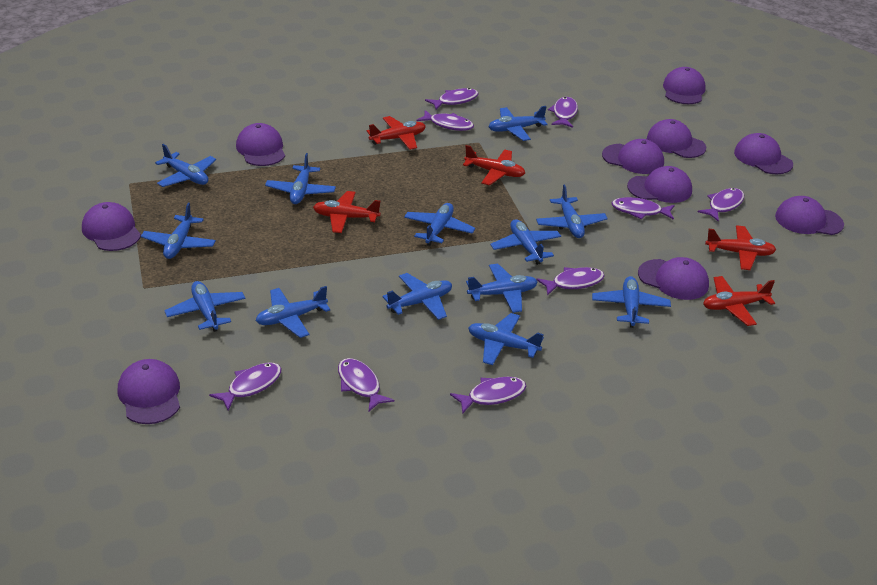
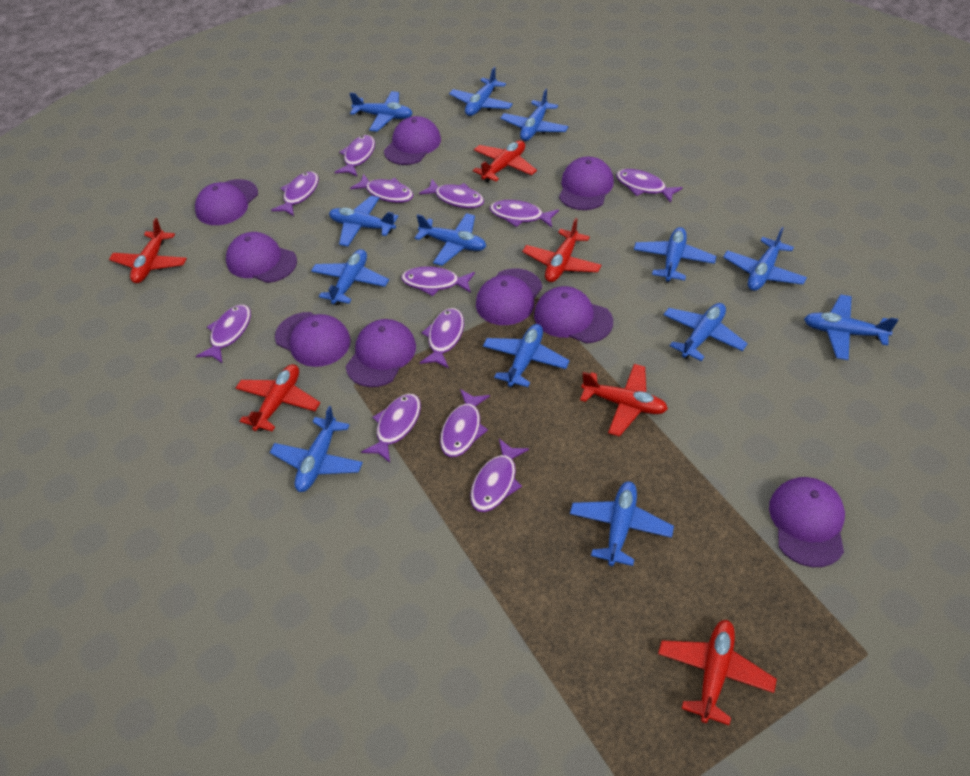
purple cap: 10 -> 9
purple fish: 9 -> 12
red plane: 5 -> 6

